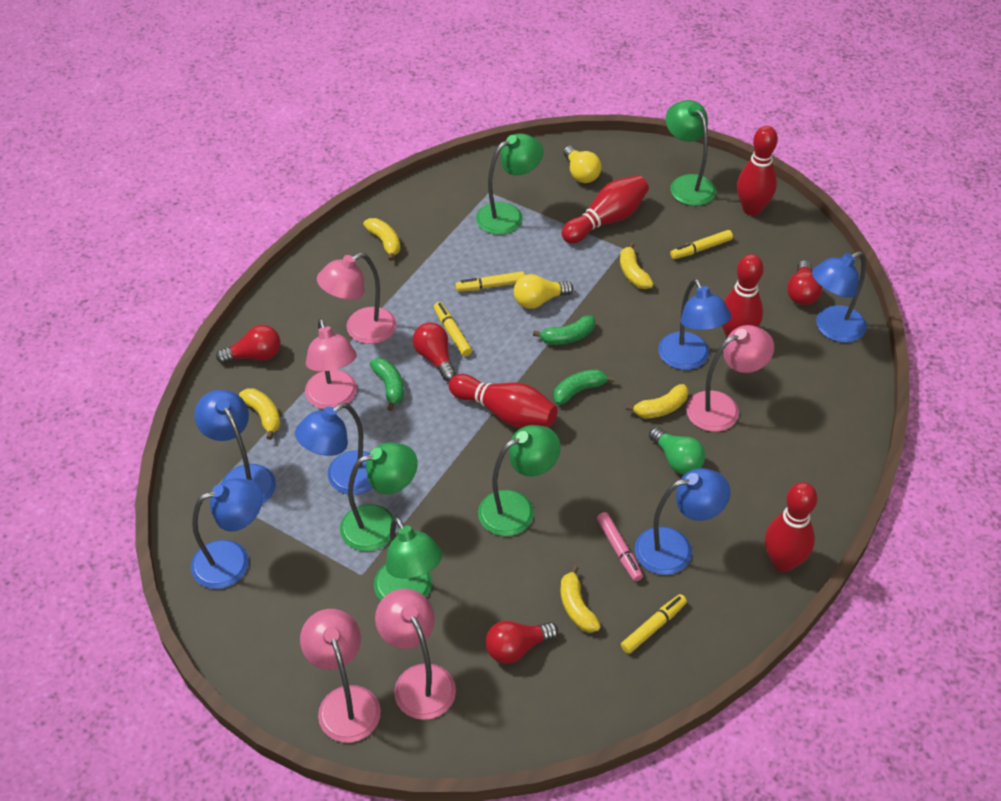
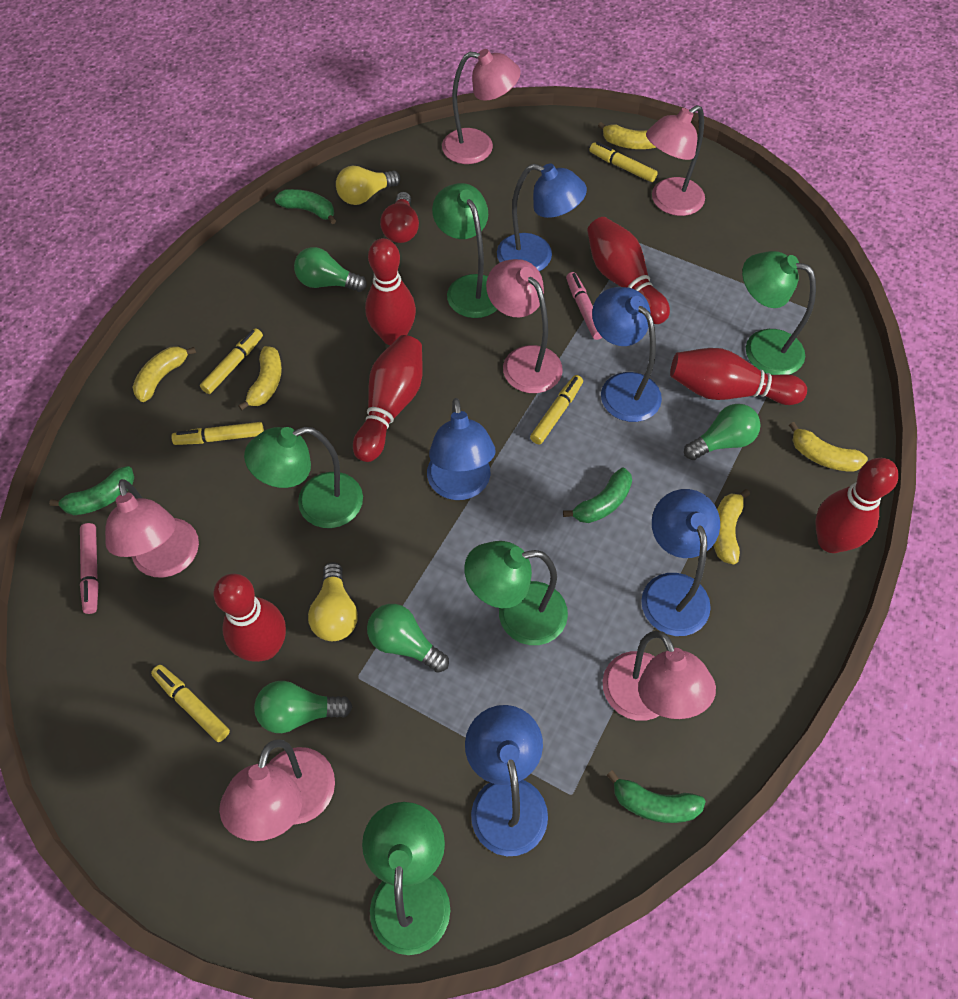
blue lamp: 6 -> 5
green banana: 3 -> 4
green light bulb: 1 -> 4
pink lamp: 5 -> 6
pink marker: 1 -> 2
red bowling pin: 5 -> 6
red light bulb: 4 -> 1
yellow marker: 4 -> 5

